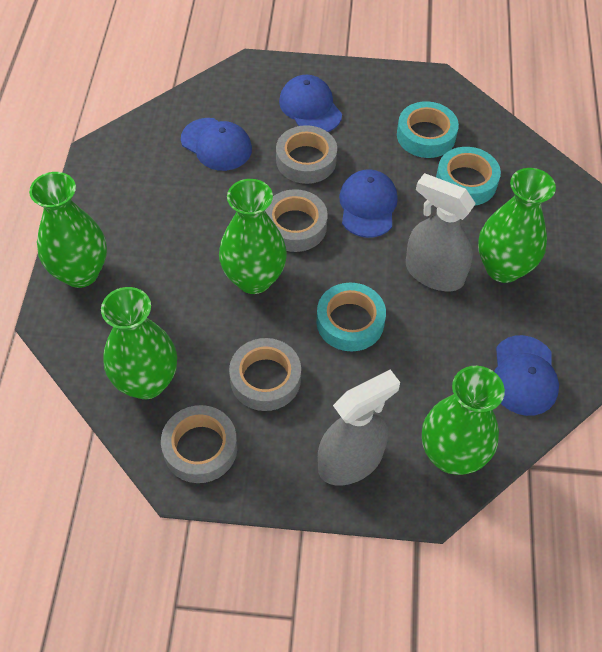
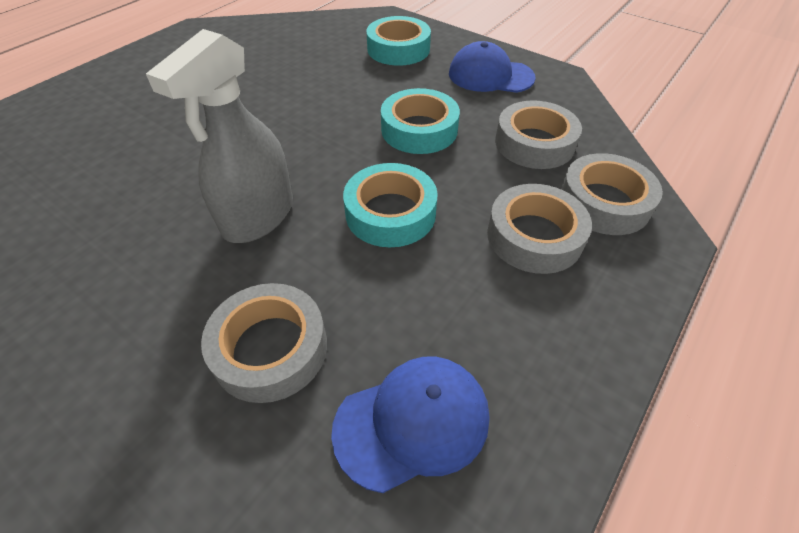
blue cap: 4 -> 2
green vase: 5 -> 0
grey spray bottle: 2 -> 1

